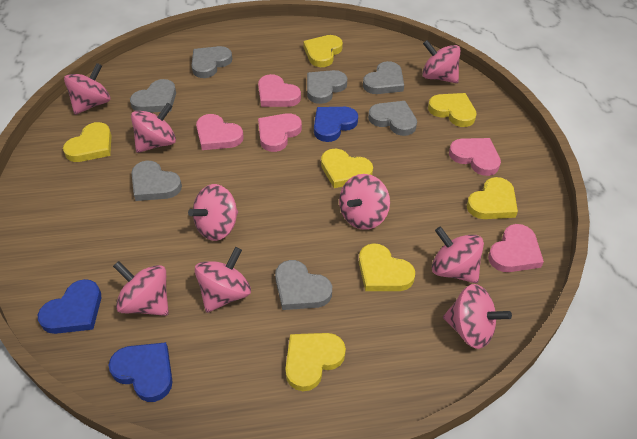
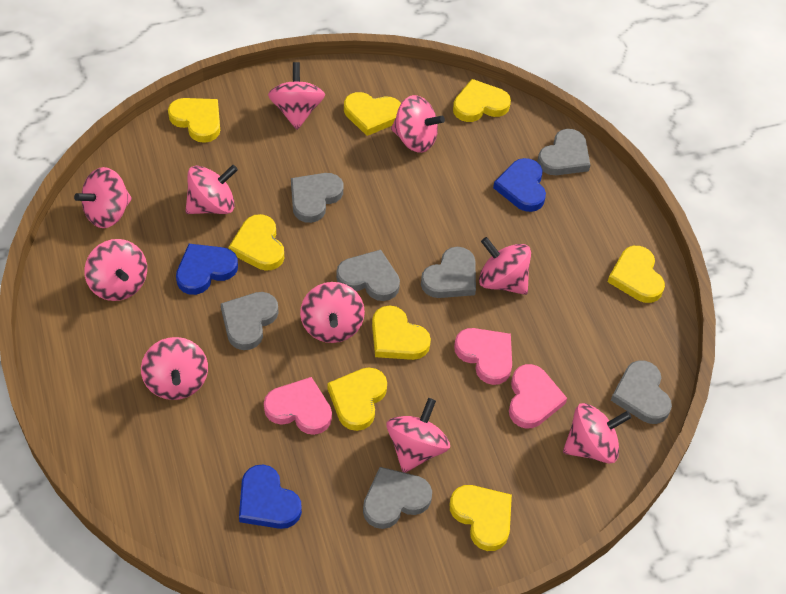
pink heart: 5 -> 3
pink spinning top: 9 -> 10
yellow heart: 7 -> 8

